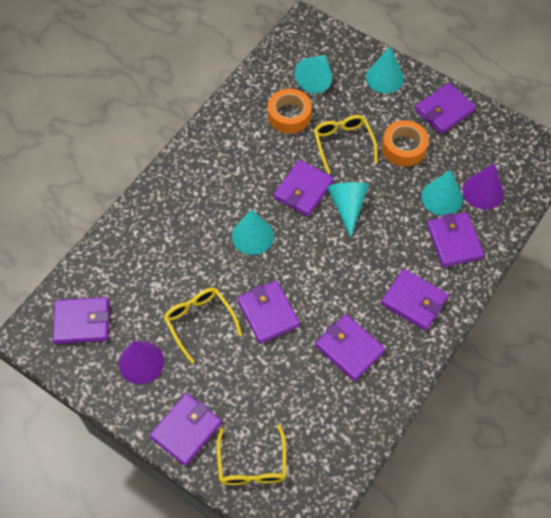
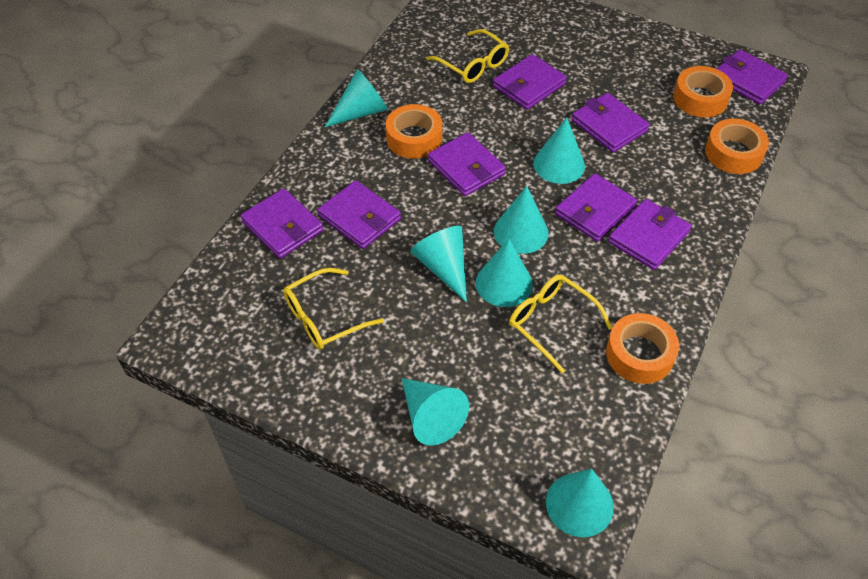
orange tape: 2 -> 4
purple cone: 2 -> 0
turquoise cone: 5 -> 7

